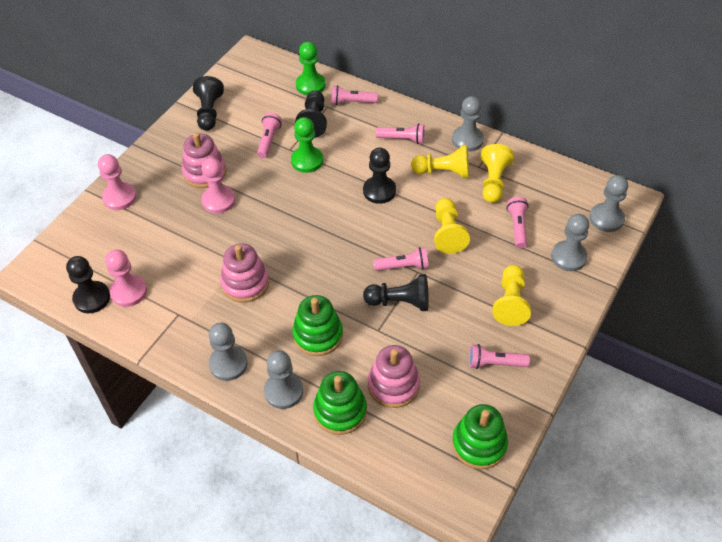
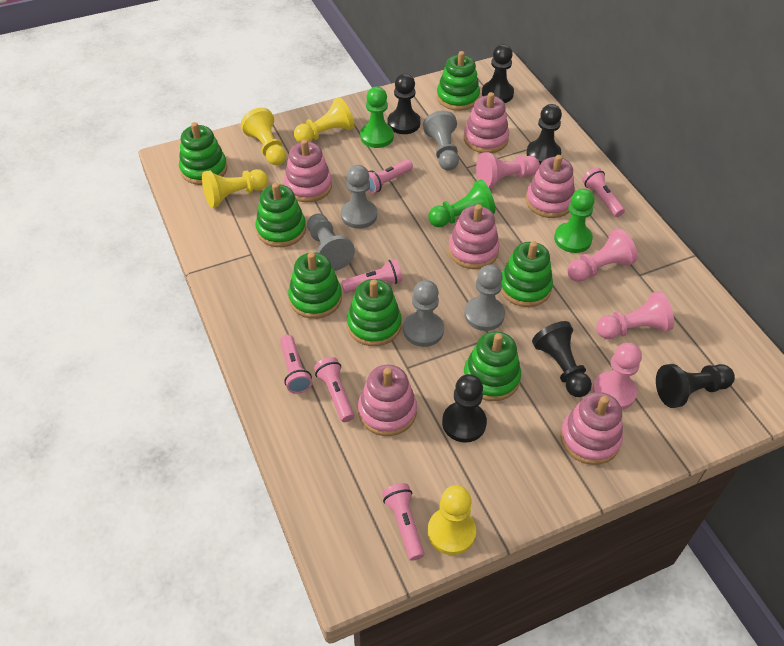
black pawn: 5 -> 6
green pawn: 2 -> 3
green stacking toy: 3 -> 7
pink pawn: 3 -> 4
pink stacking toy: 3 -> 6

